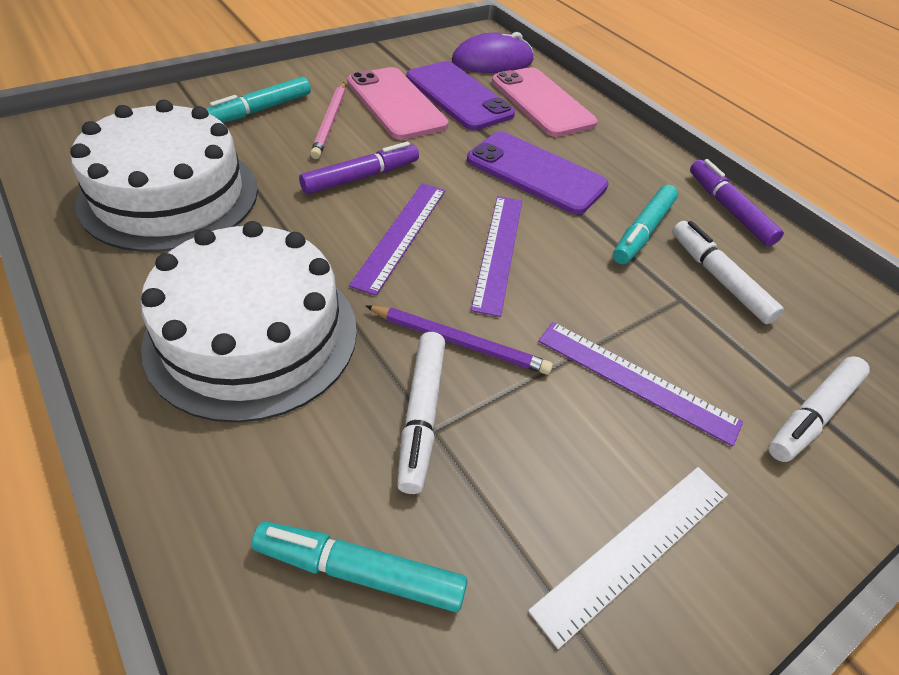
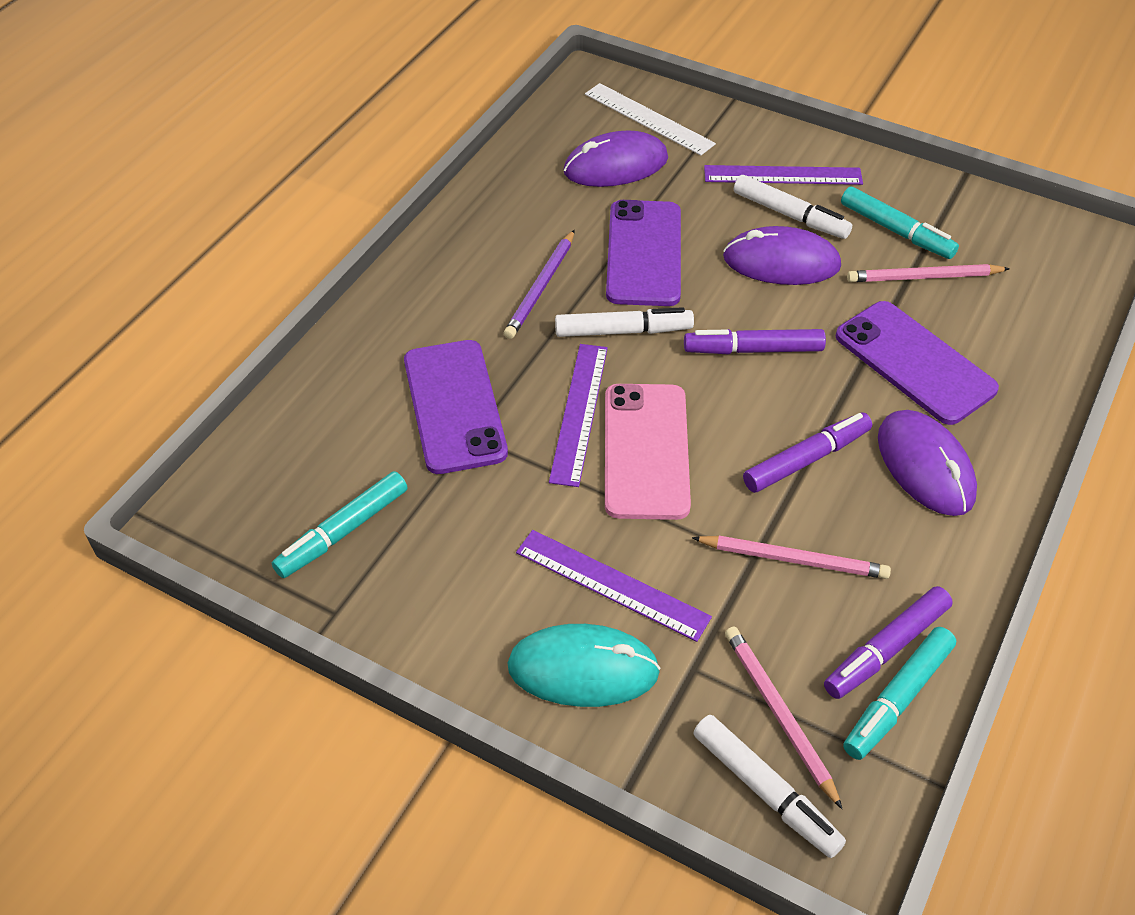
pink pencil: 1 -> 3
pink phone: 2 -> 1
purple marker: 2 -> 3
purple mouse: 1 -> 3
purple phone: 2 -> 3
turquoise mouse: 0 -> 1
white cake: 2 -> 0

